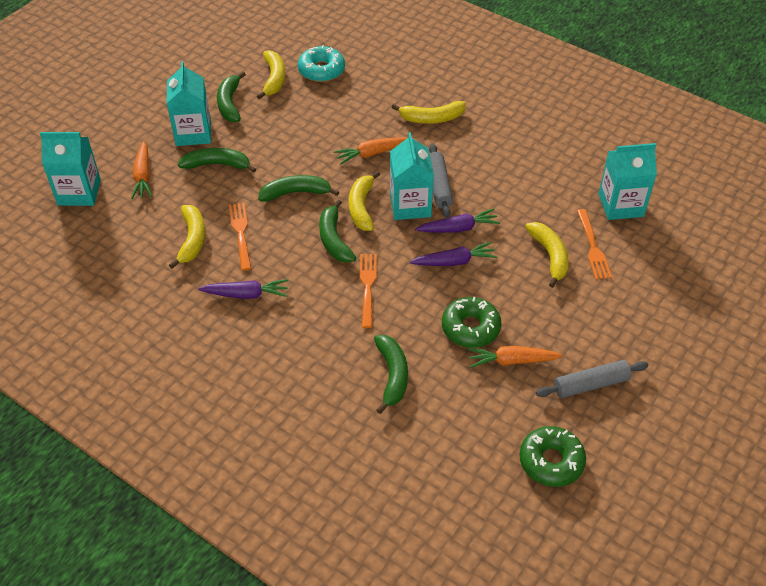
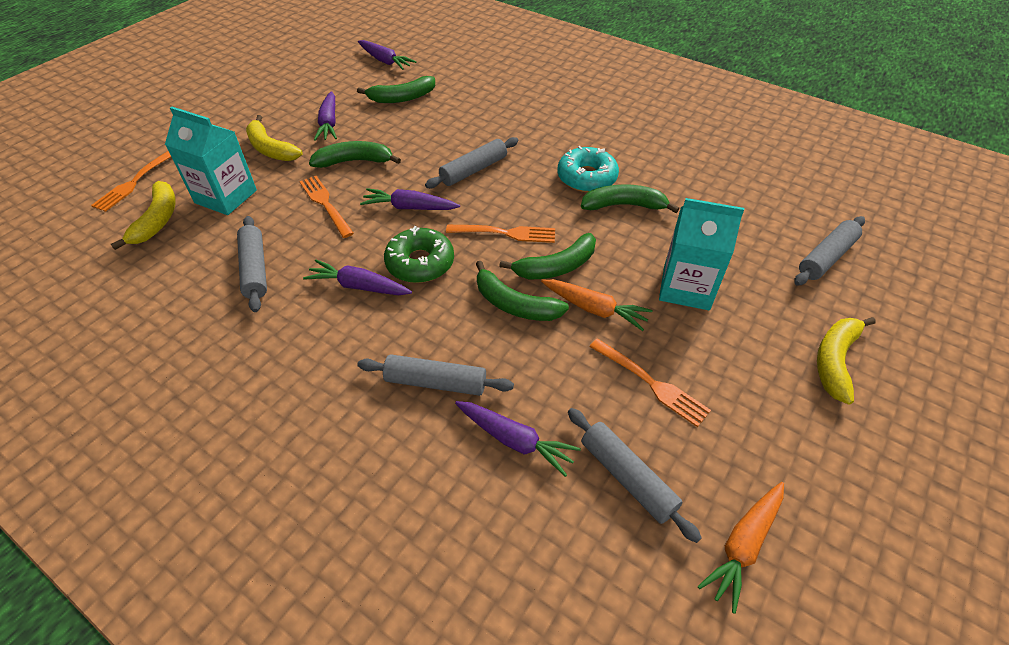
green donut: 2 -> 1
grey rolling pin: 2 -> 5
orange carrot: 3 -> 2
orange fork: 3 -> 4
purple carrot: 3 -> 5
turquoise carton: 4 -> 2
yellow banana: 5 -> 3

